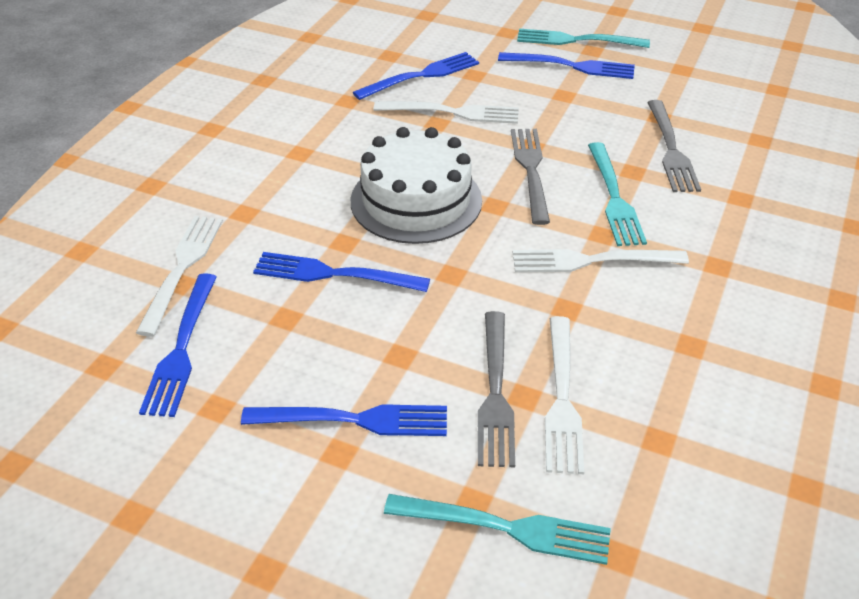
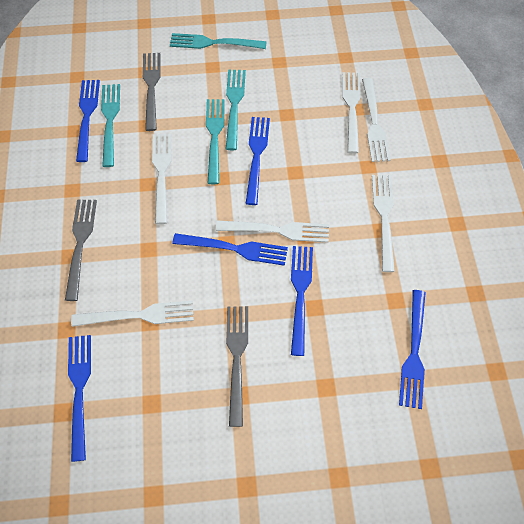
blue fork: 5 -> 6
turquoise fork: 3 -> 4
white cake: 1 -> 0
white fork: 4 -> 6

